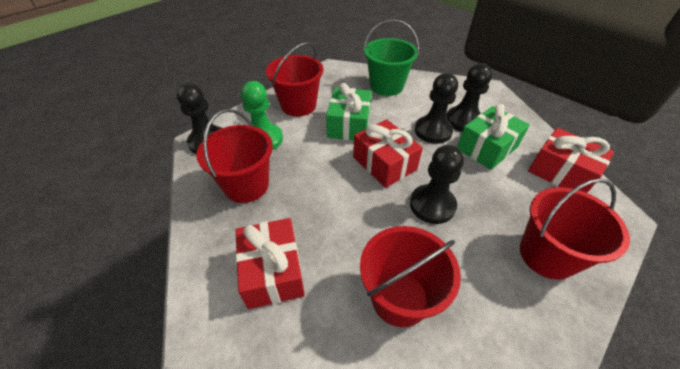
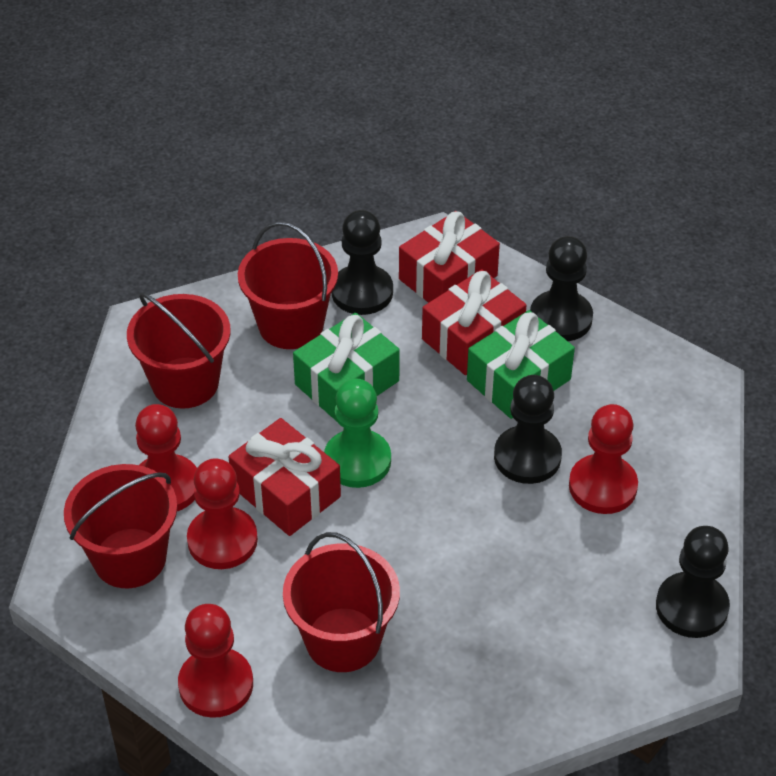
green bucket: 1 -> 0
red pawn: 0 -> 4

